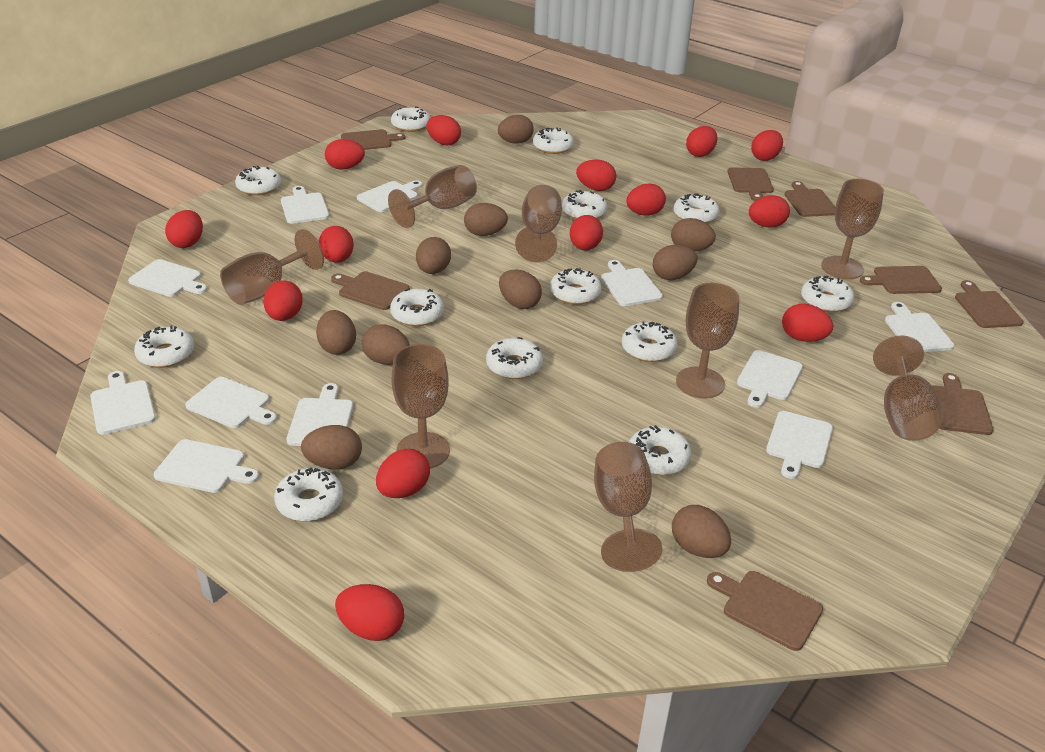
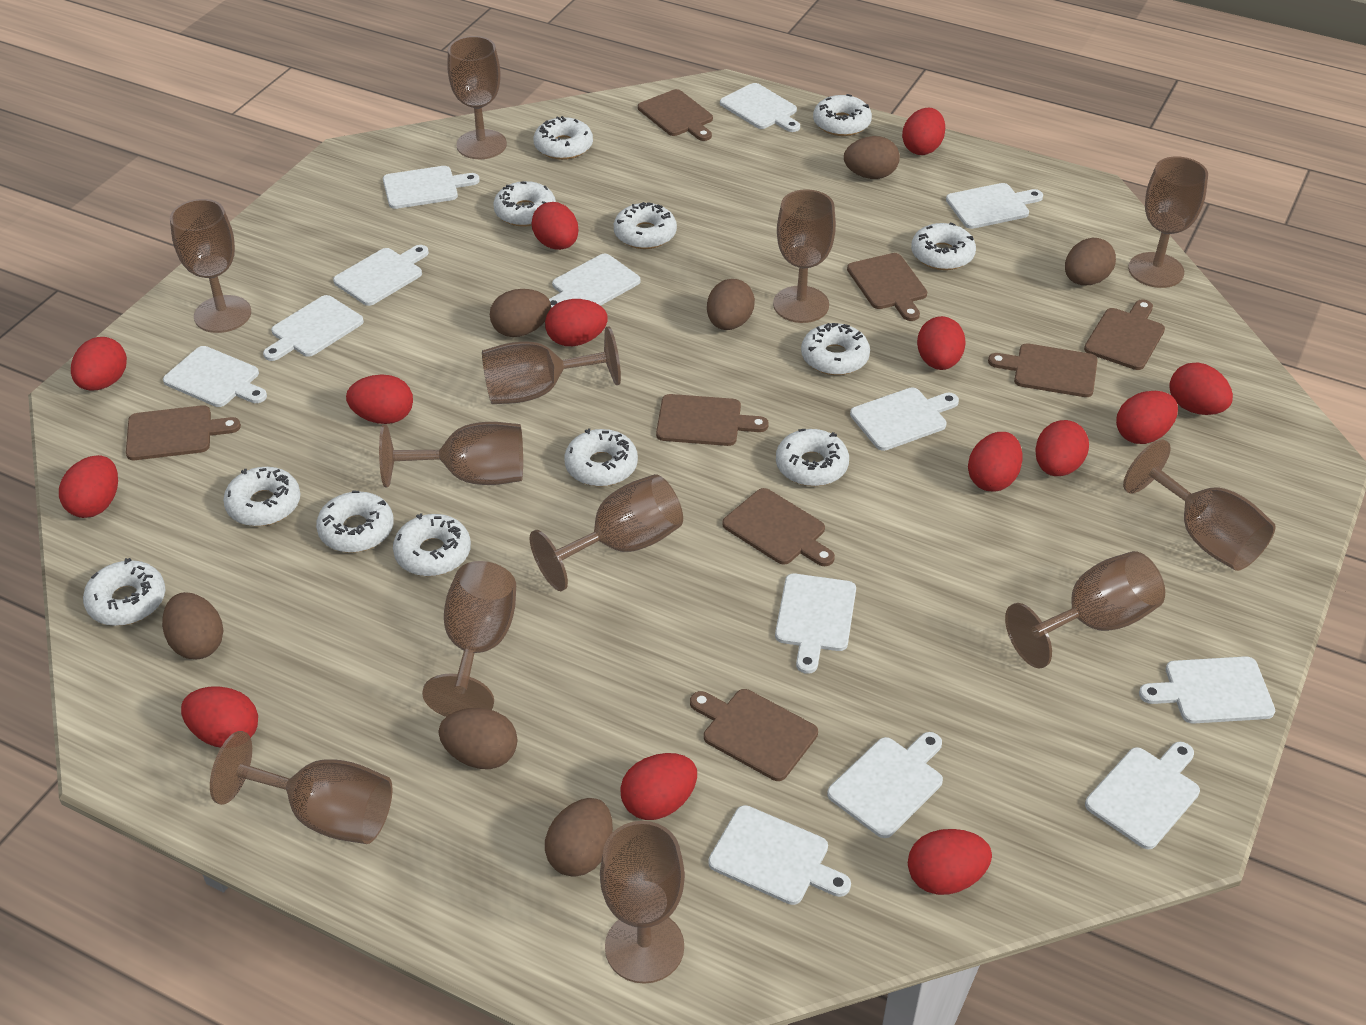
brown egg: 10 -> 7
brown goblet: 8 -> 12
white cutting board: 11 -> 13
white donut: 13 -> 12

